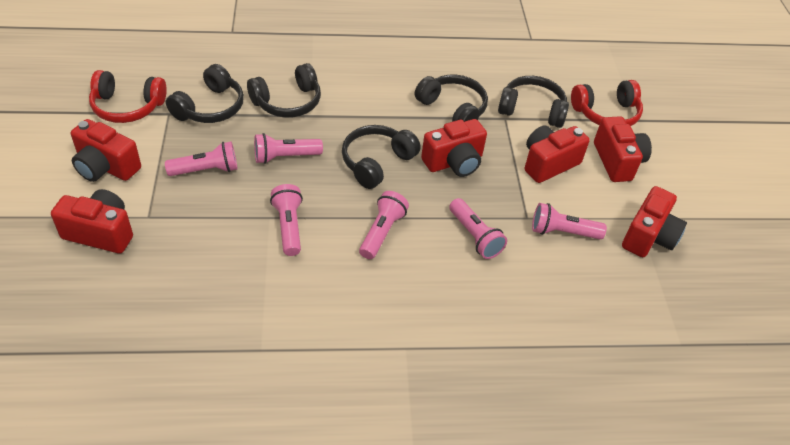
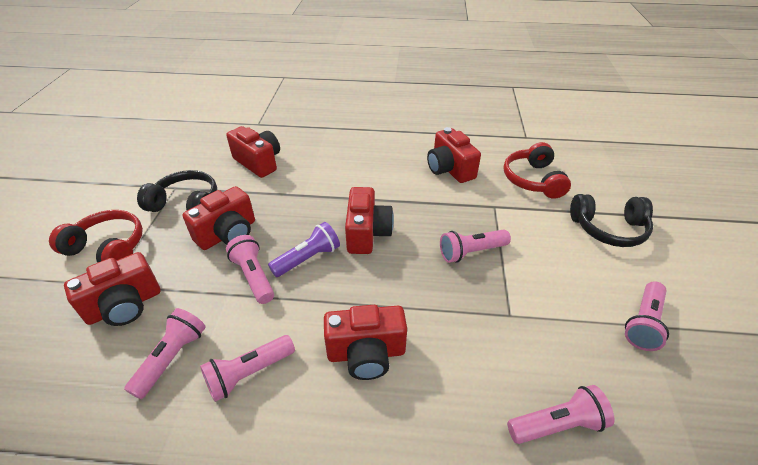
black headphones: 5 -> 2
purple flashlight: 0 -> 1

